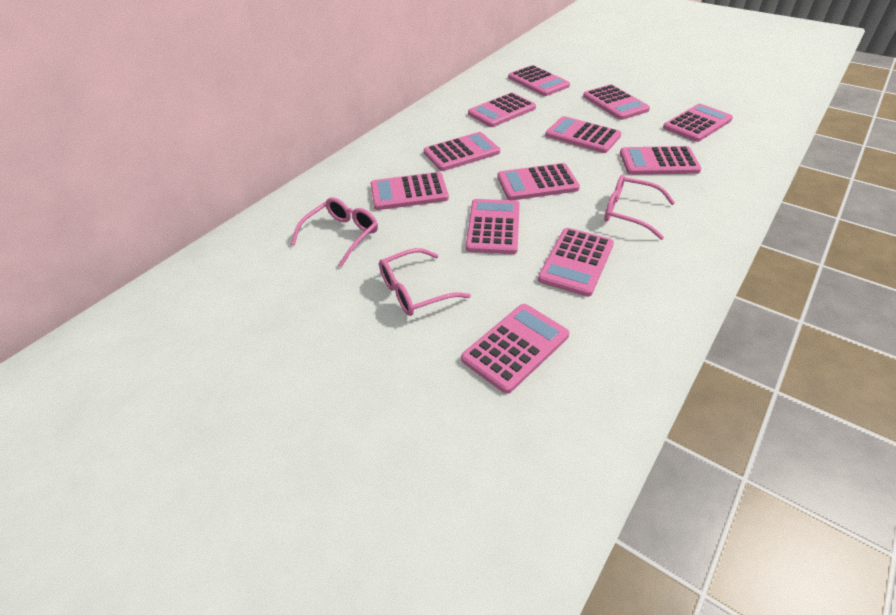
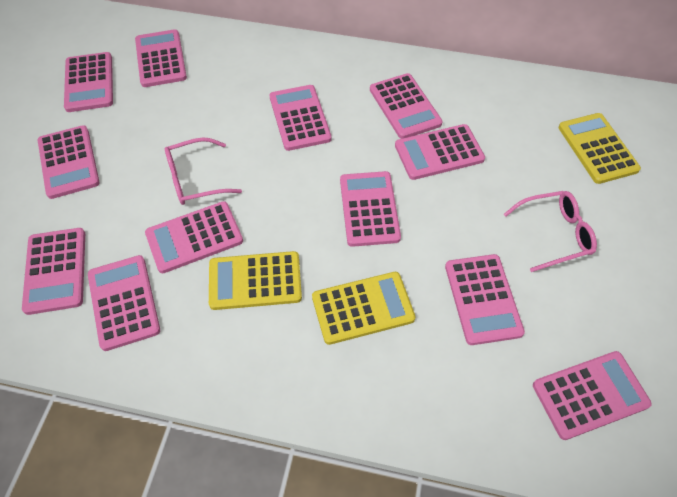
pink glasses: 3 -> 2
yellow calculator: 0 -> 3

